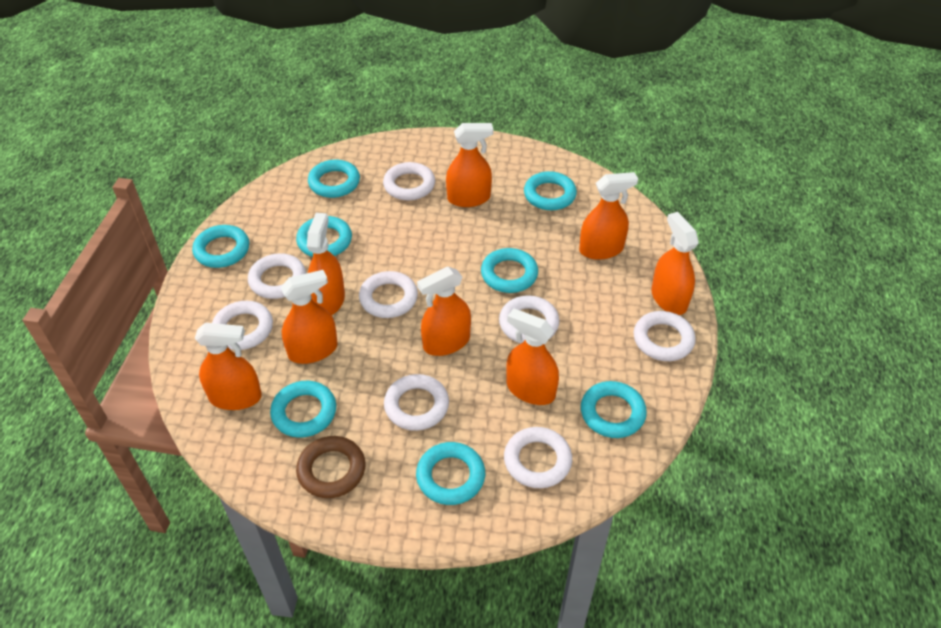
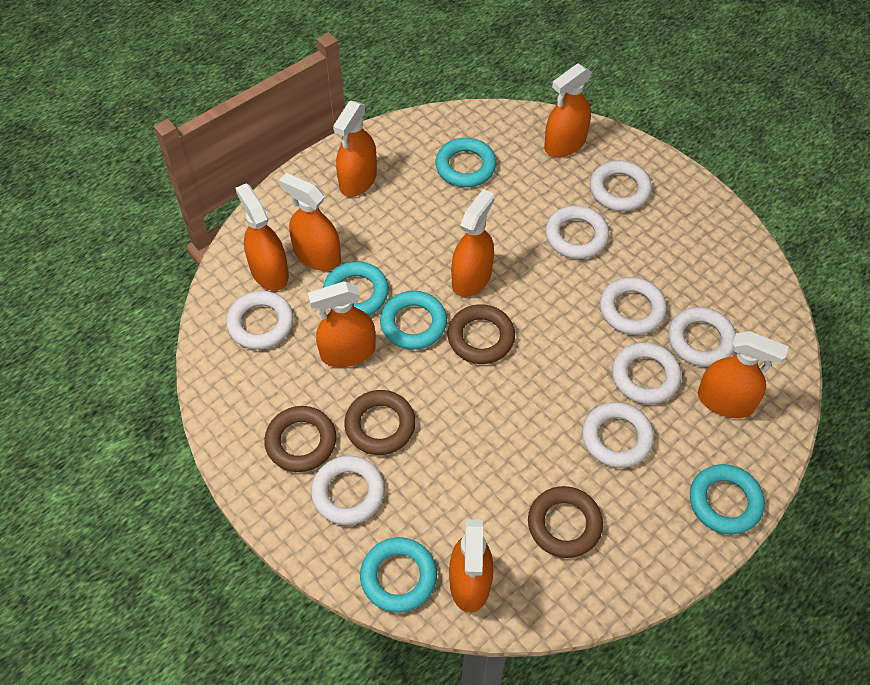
brown ring: 1 -> 4
turquoise ring: 8 -> 5

